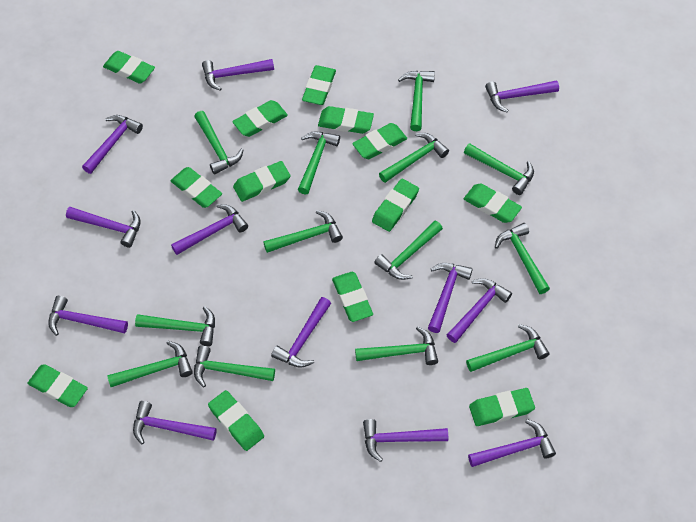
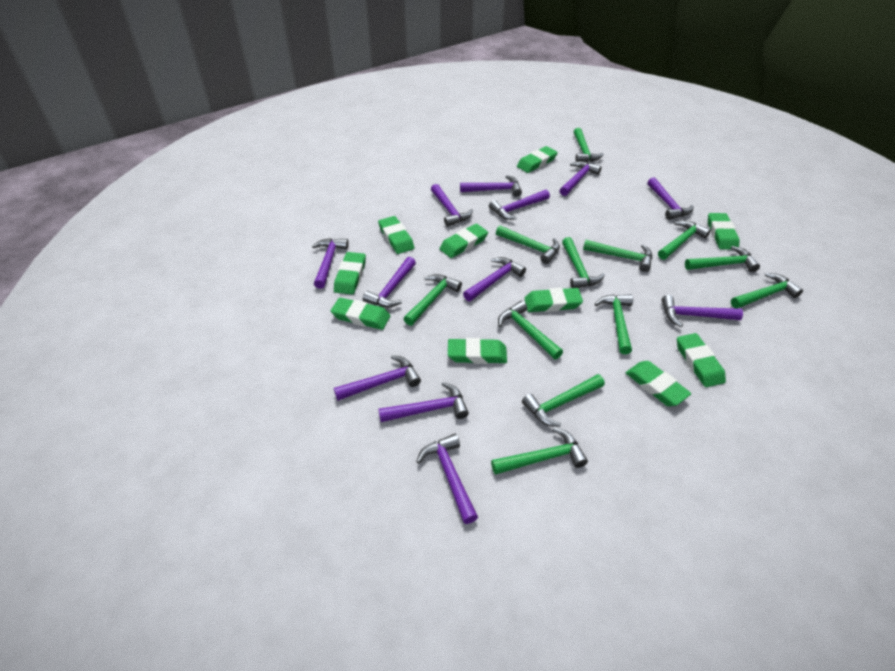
green eraser: 13 -> 10
green hammer: 13 -> 12

